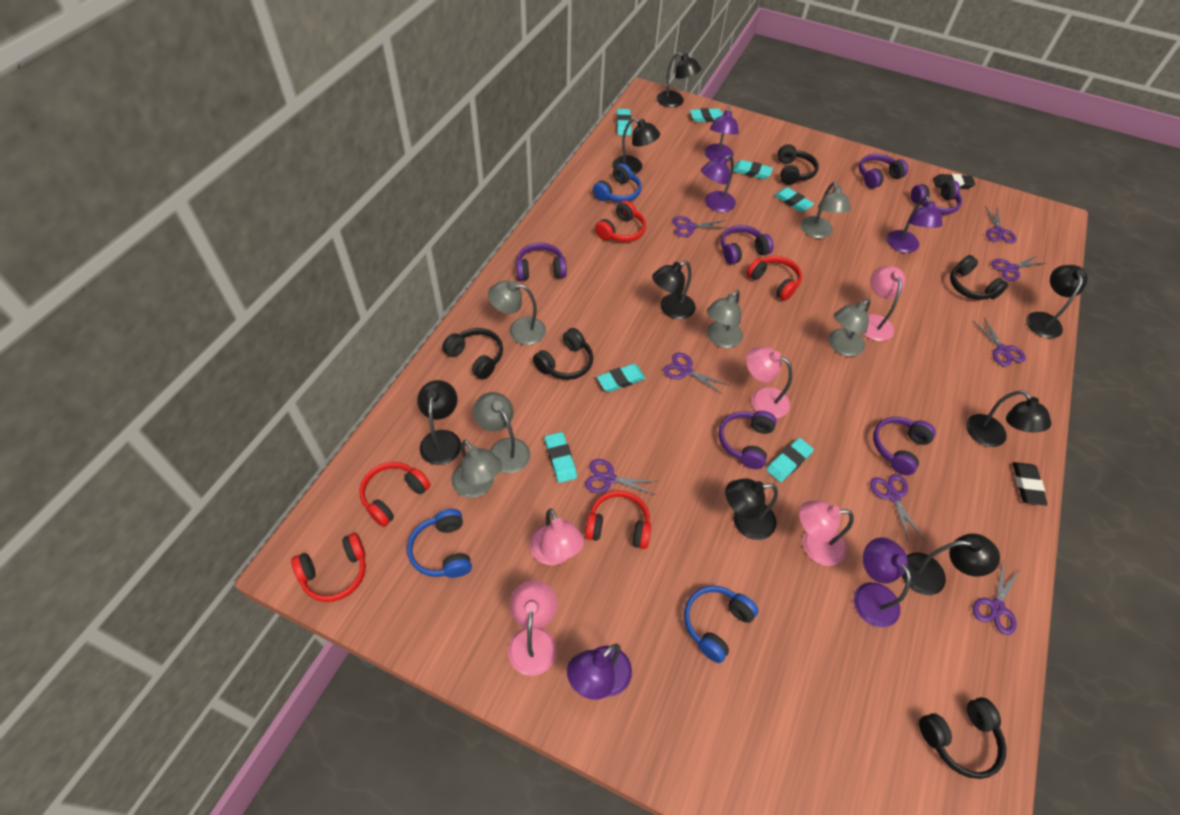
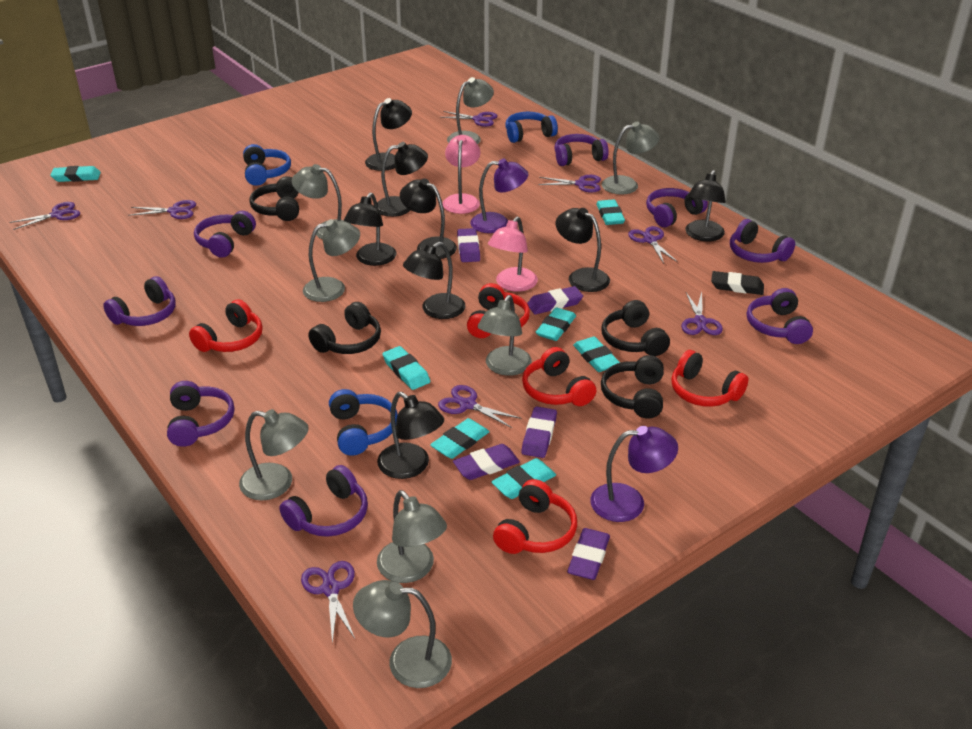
black eraser: 2 -> 1
black headphones: 5 -> 4
grey lamp: 6 -> 8
pink lamp: 5 -> 2
purple eraser: 0 -> 5
purple headphones: 6 -> 8
purple lamp: 5 -> 2

